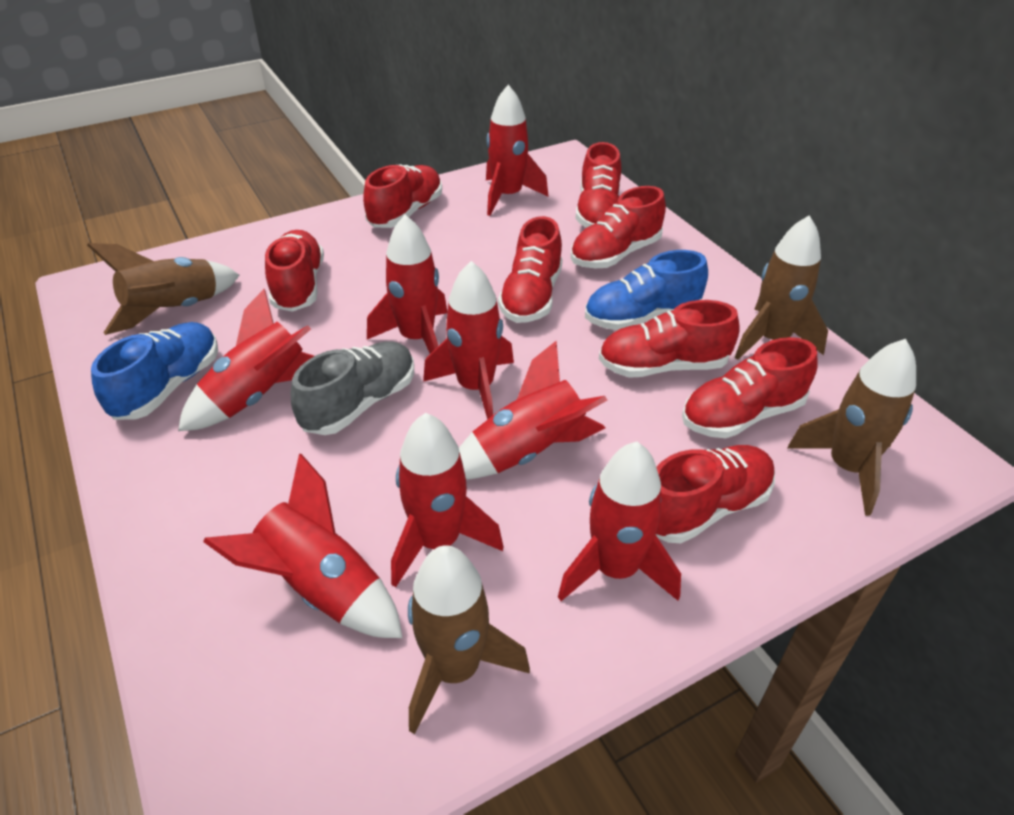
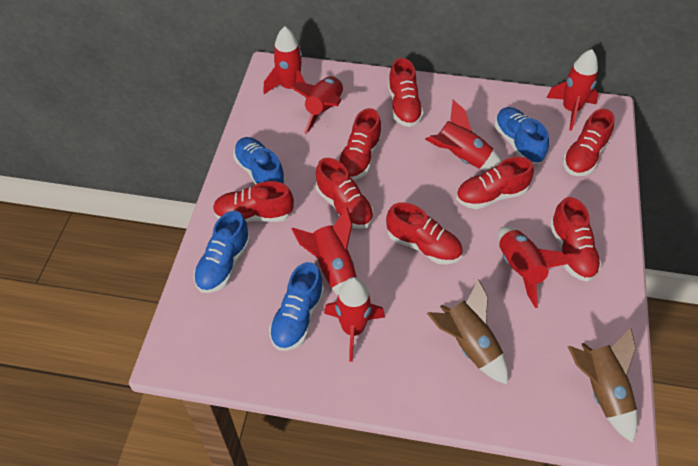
blue shoe: 2 -> 4
brown rocket: 4 -> 2
grey shoe: 1 -> 0
red rocket: 8 -> 7

